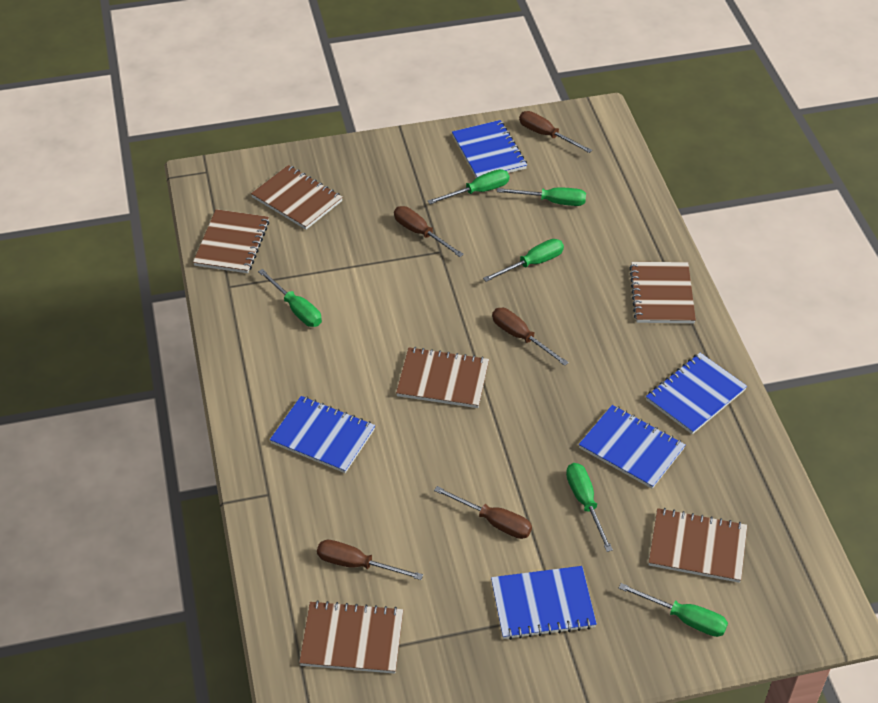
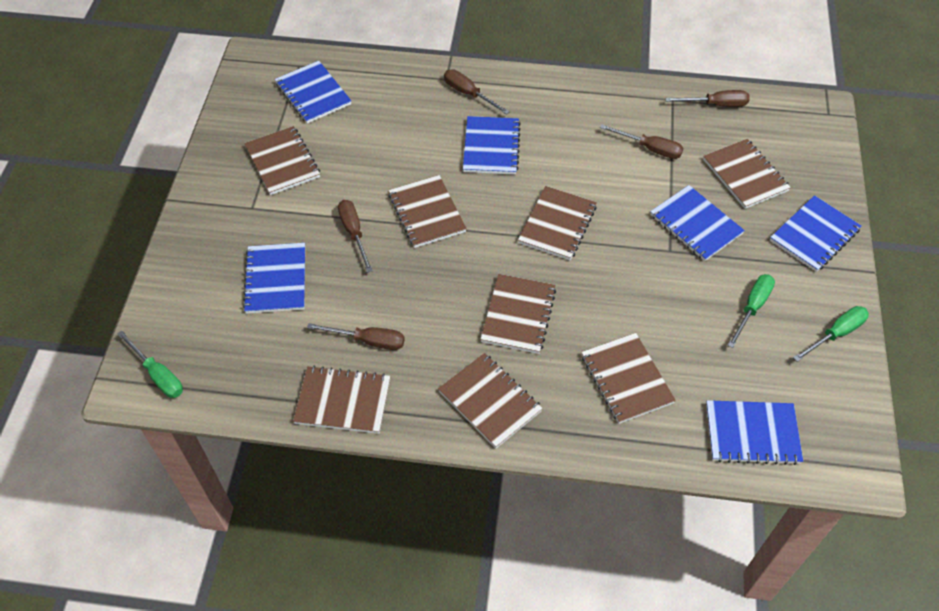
blue notebook: 5 -> 6
brown notebook: 6 -> 8
green screwdriver: 6 -> 3

